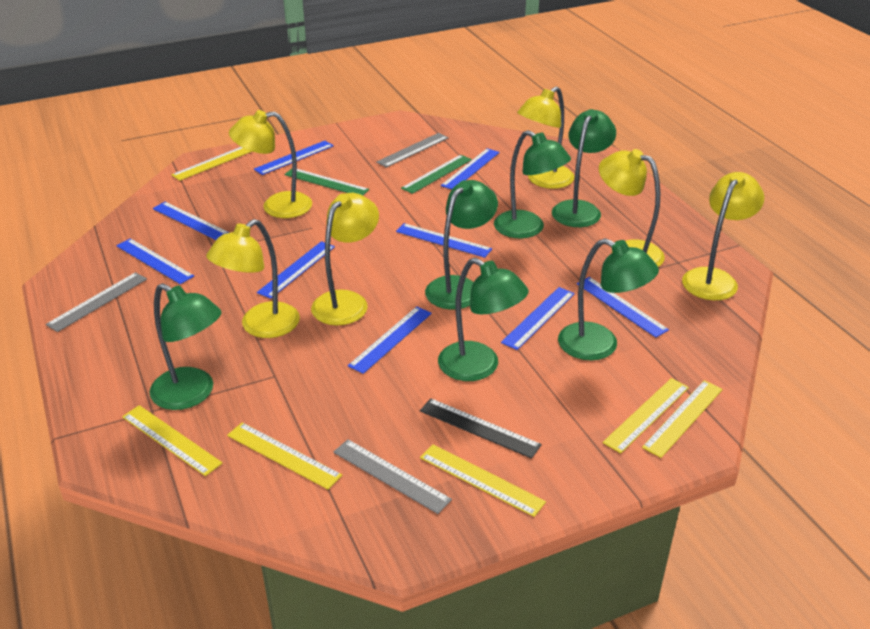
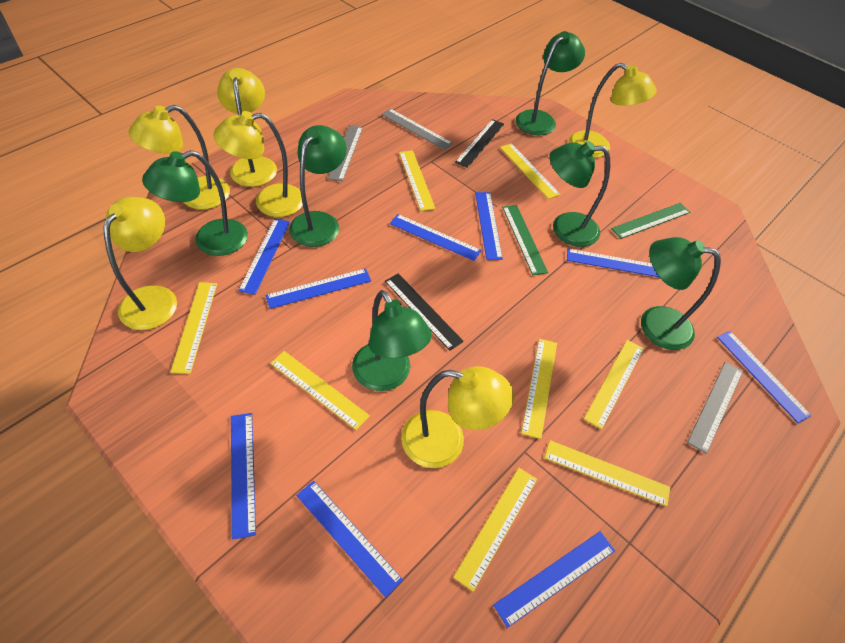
black ruler: 1 -> 2
yellow ruler: 6 -> 8

